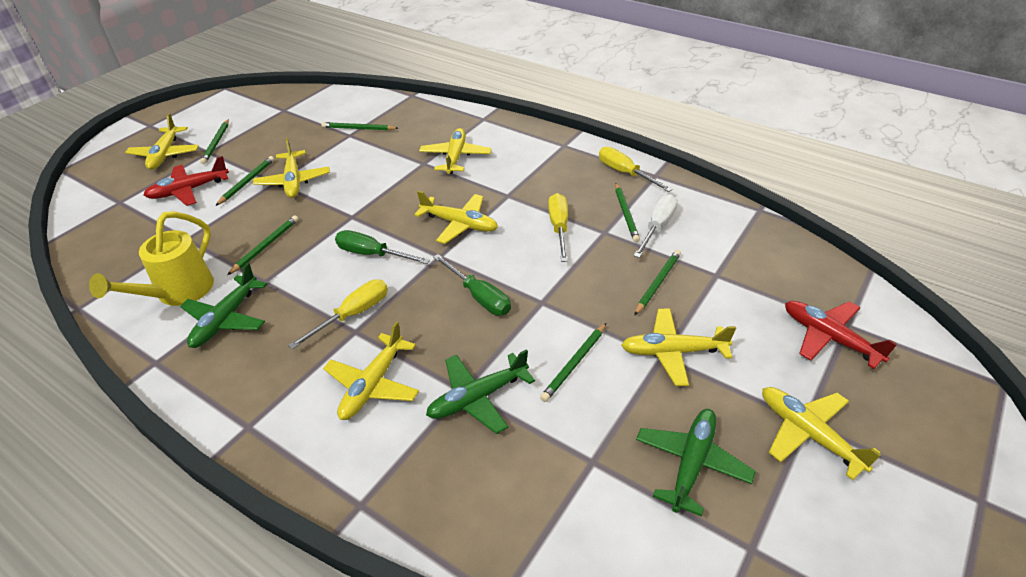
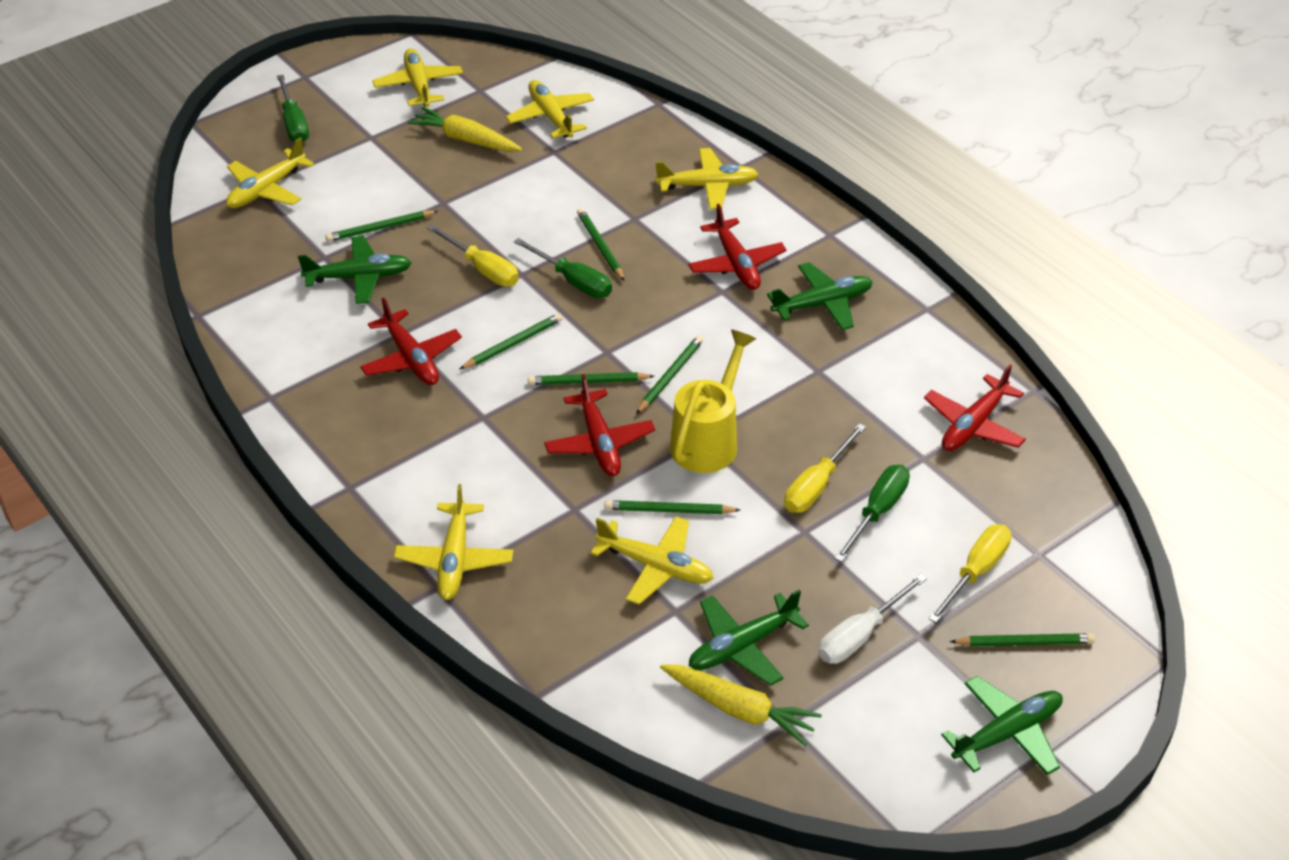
green plane: 3 -> 4
green screwdriver: 2 -> 3
red plane: 2 -> 4
yellow carrot: 0 -> 2
yellow plane: 7 -> 6

